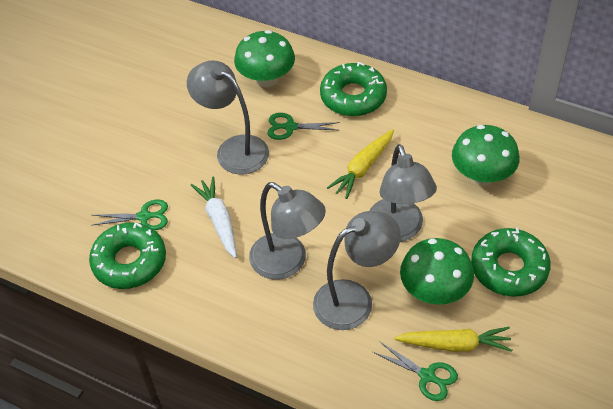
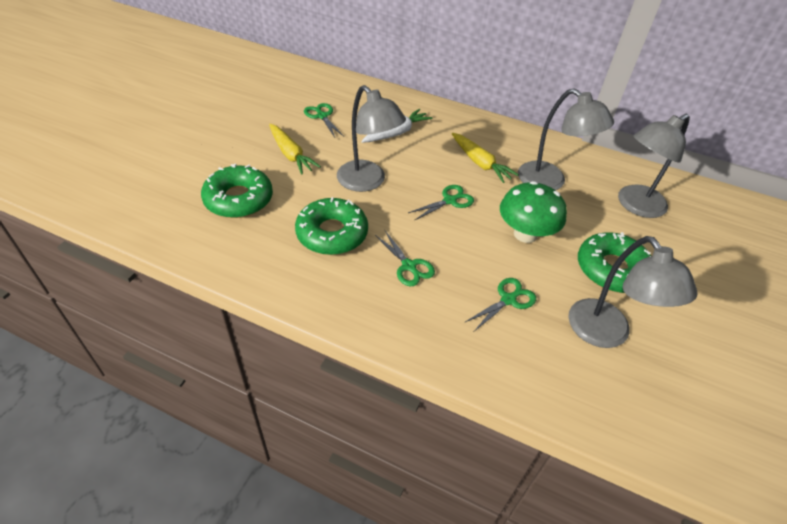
green mushroom: 3 -> 1
green scissors: 3 -> 4

